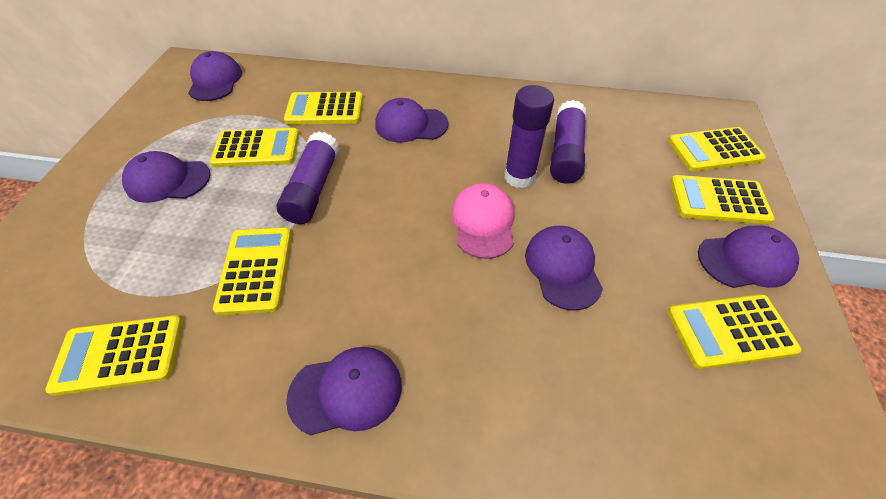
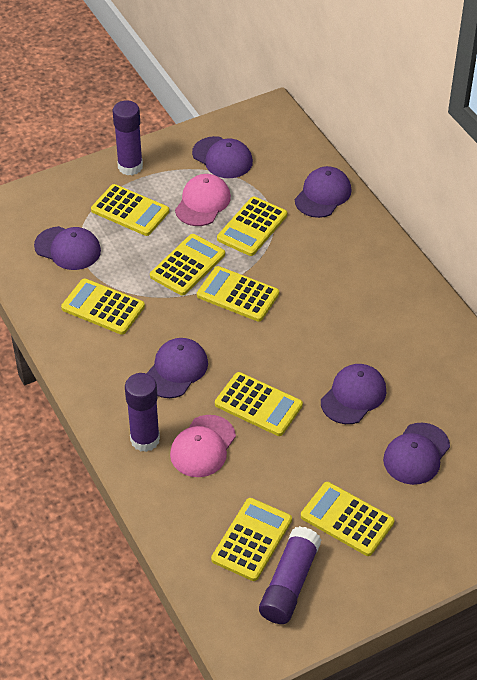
pink cap: 1 -> 2
yellow calculator: 7 -> 8

